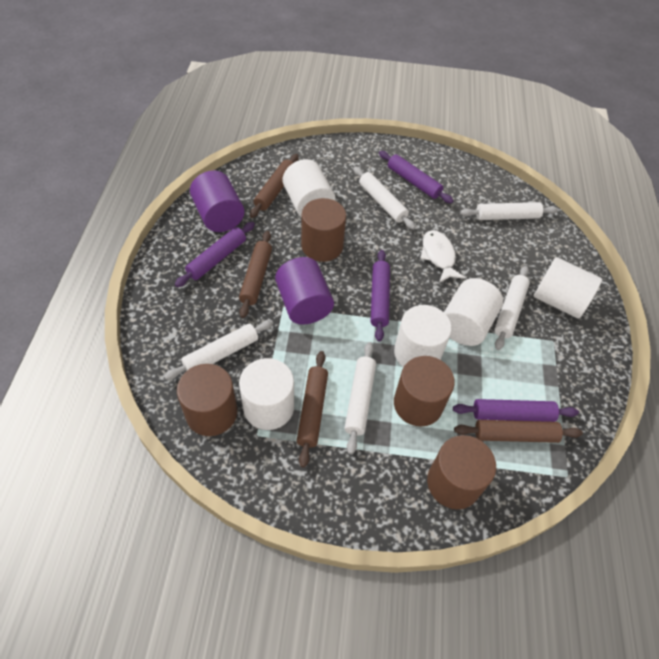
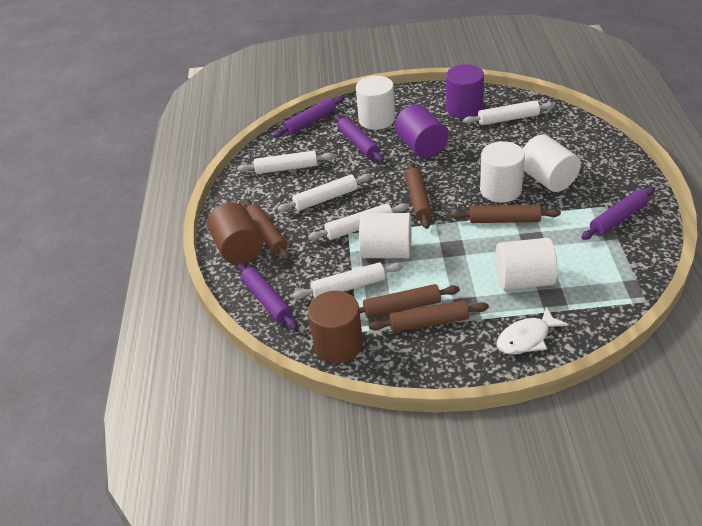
brown cylinder: 4 -> 2
brown rolling pin: 4 -> 5

